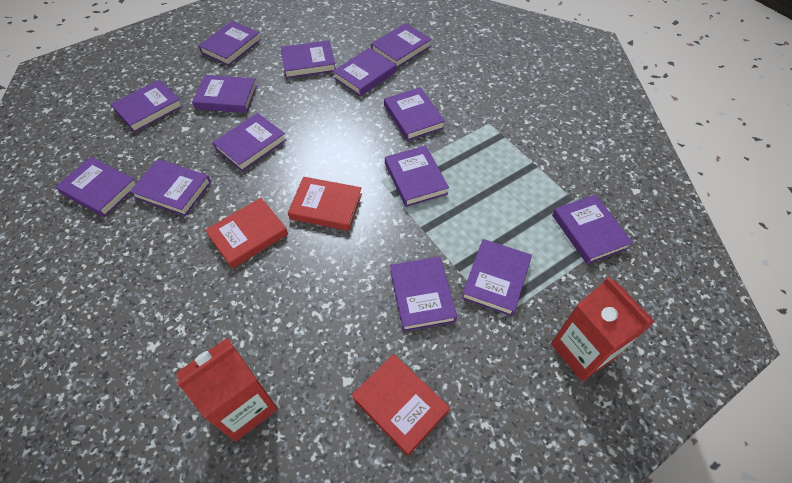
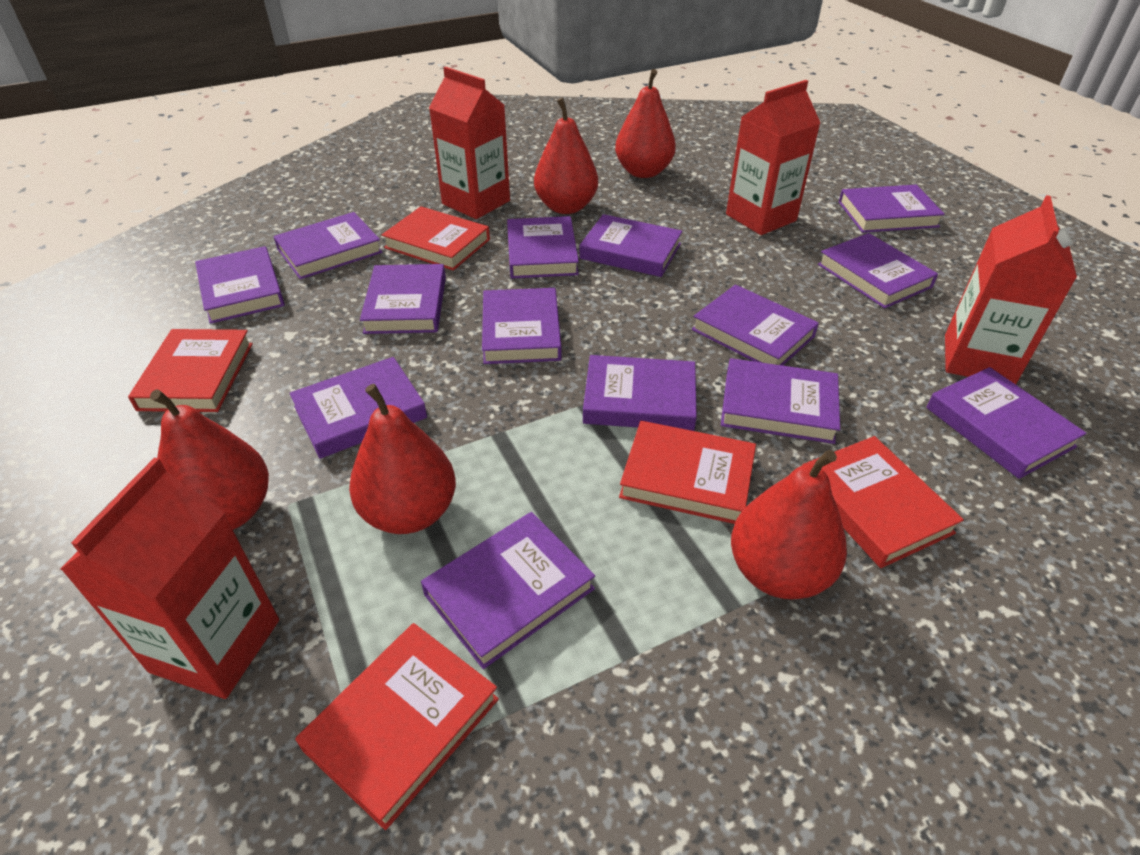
red book: 3 -> 5
red carton: 2 -> 4
red pear: 0 -> 5

